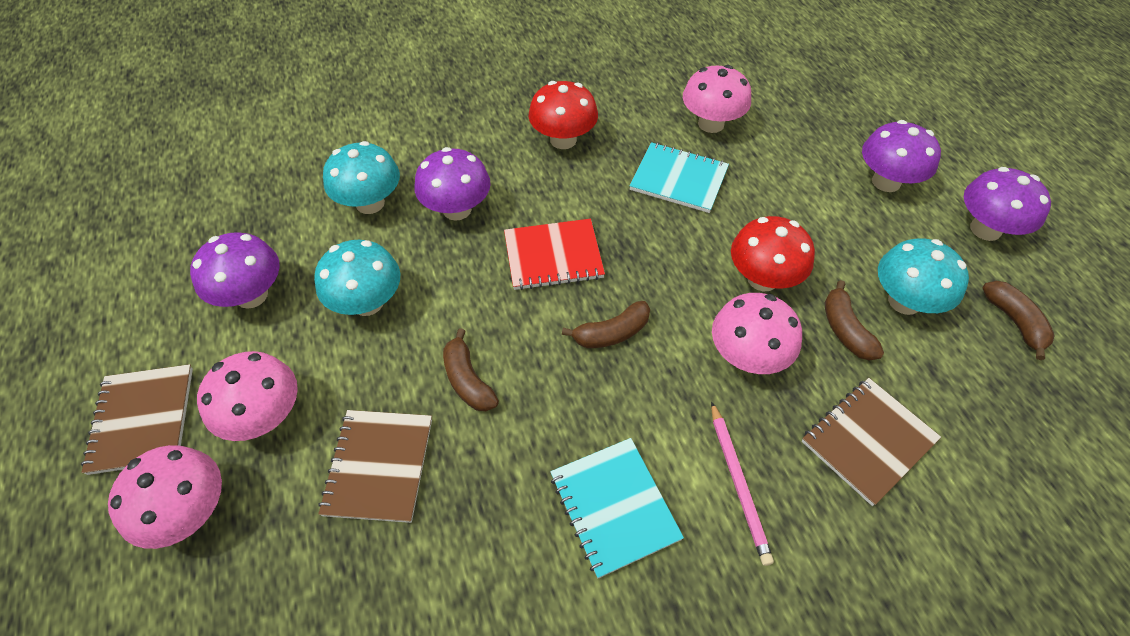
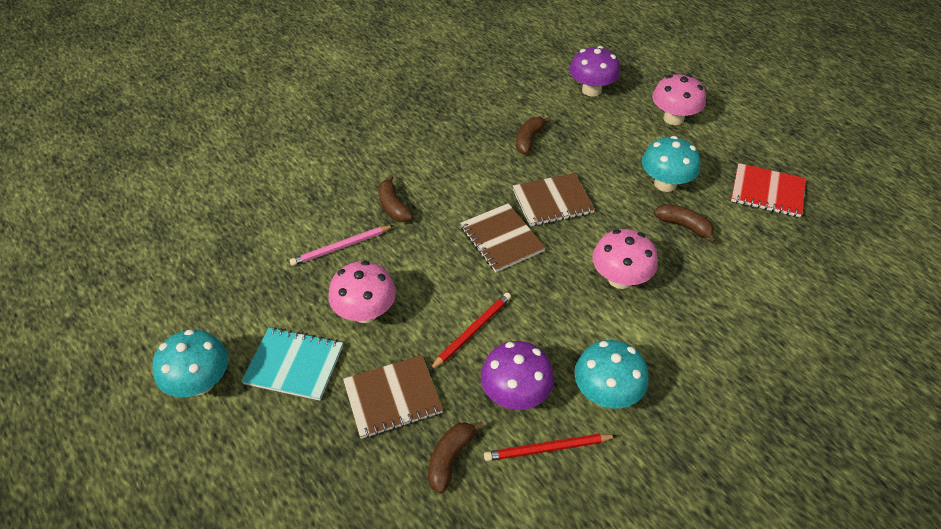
pink mushroom: 4 -> 3
purple mushroom: 4 -> 2
red mushroom: 2 -> 0
red pencil: 0 -> 2
turquoise notebook: 2 -> 1

